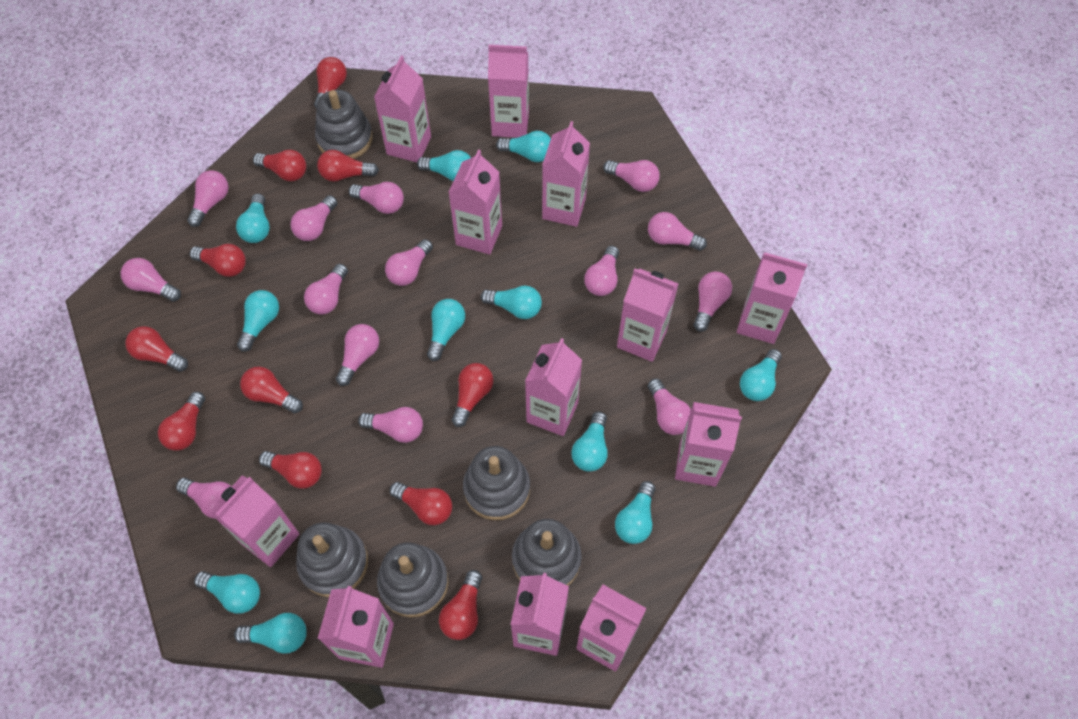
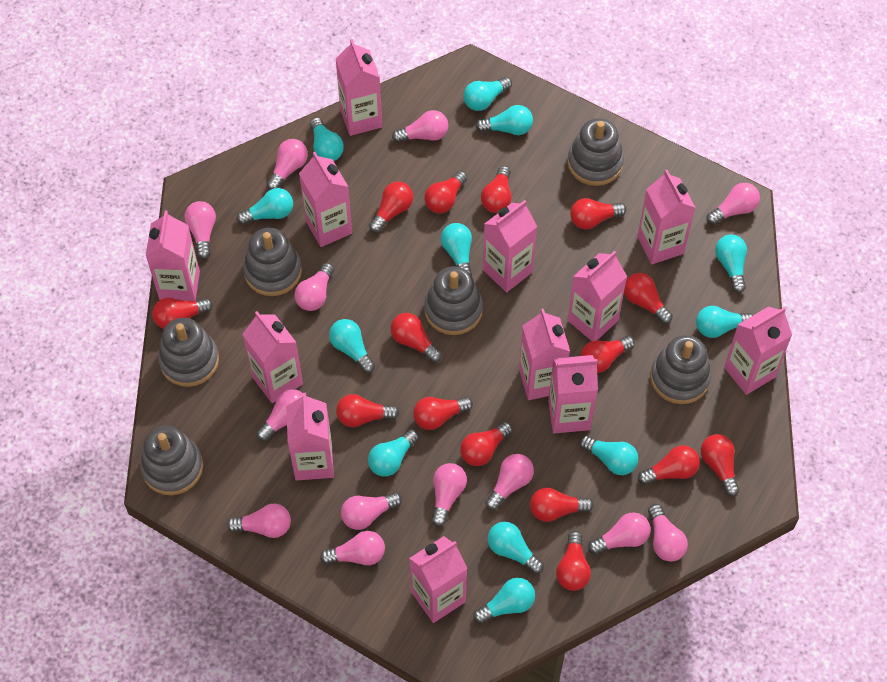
grey stacking toy: 5 -> 6
pink light bulb: 14 -> 13
red light bulb: 11 -> 15
turquoise light bulb: 11 -> 12

